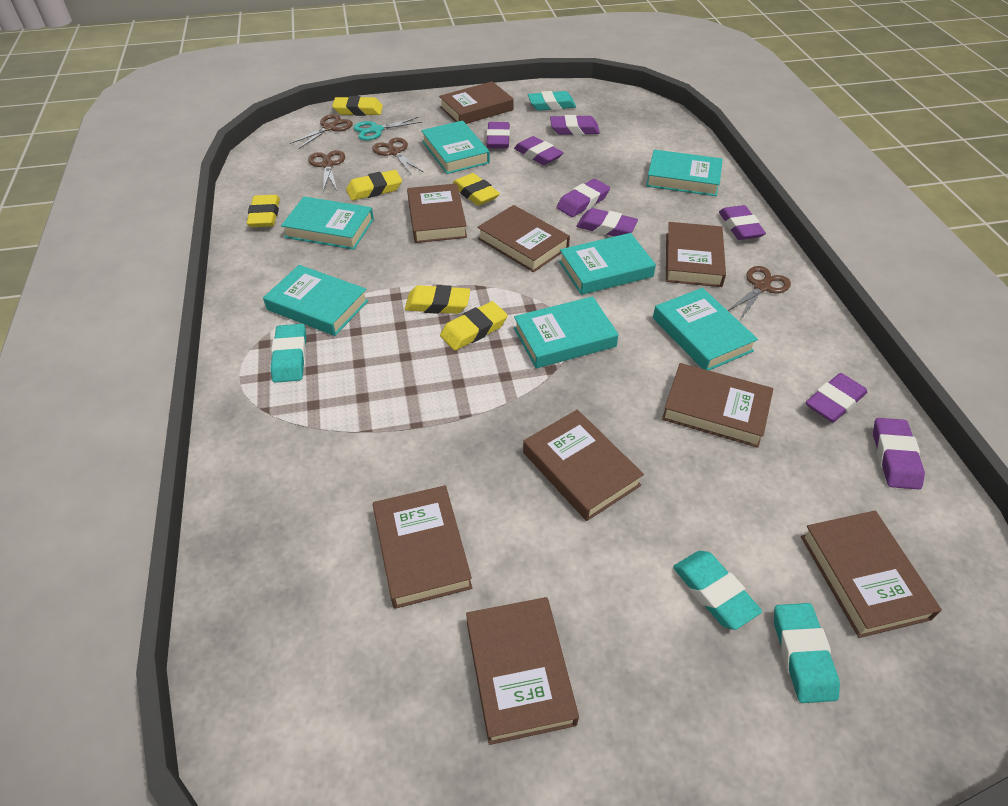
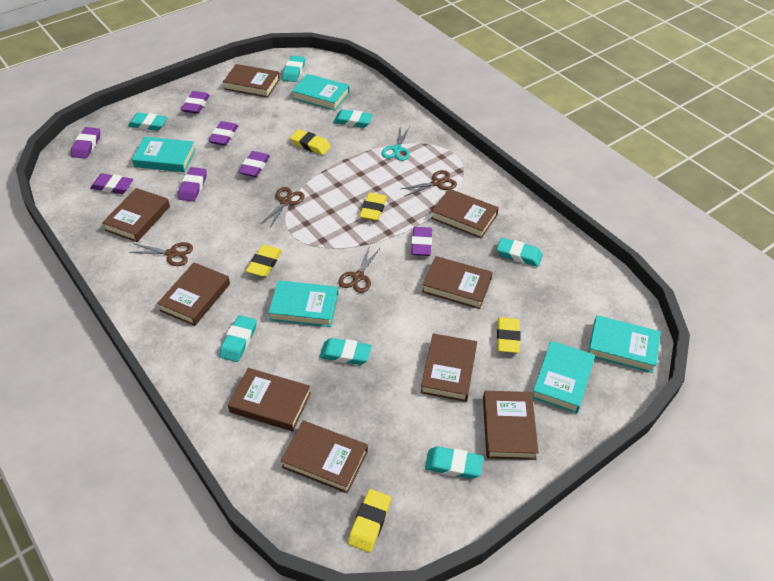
purple eraser: 8 -> 7
turquoise book: 7 -> 5
turquoise eraser: 4 -> 7
yellow eraser: 6 -> 5

